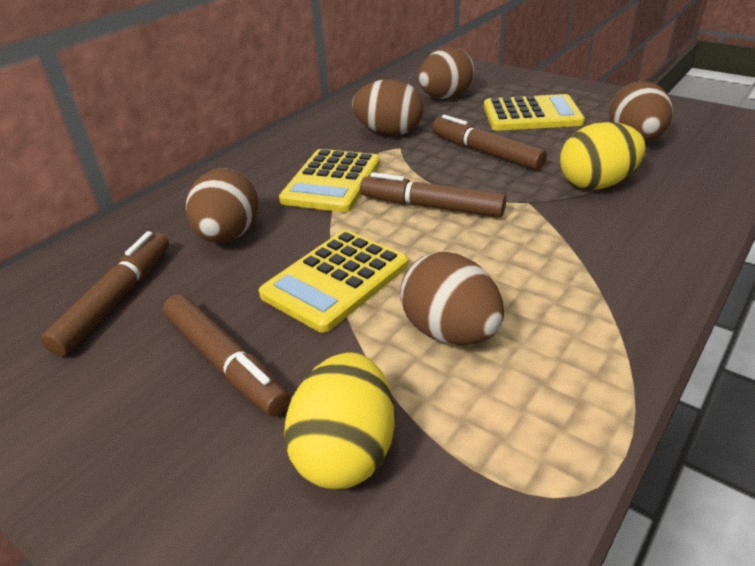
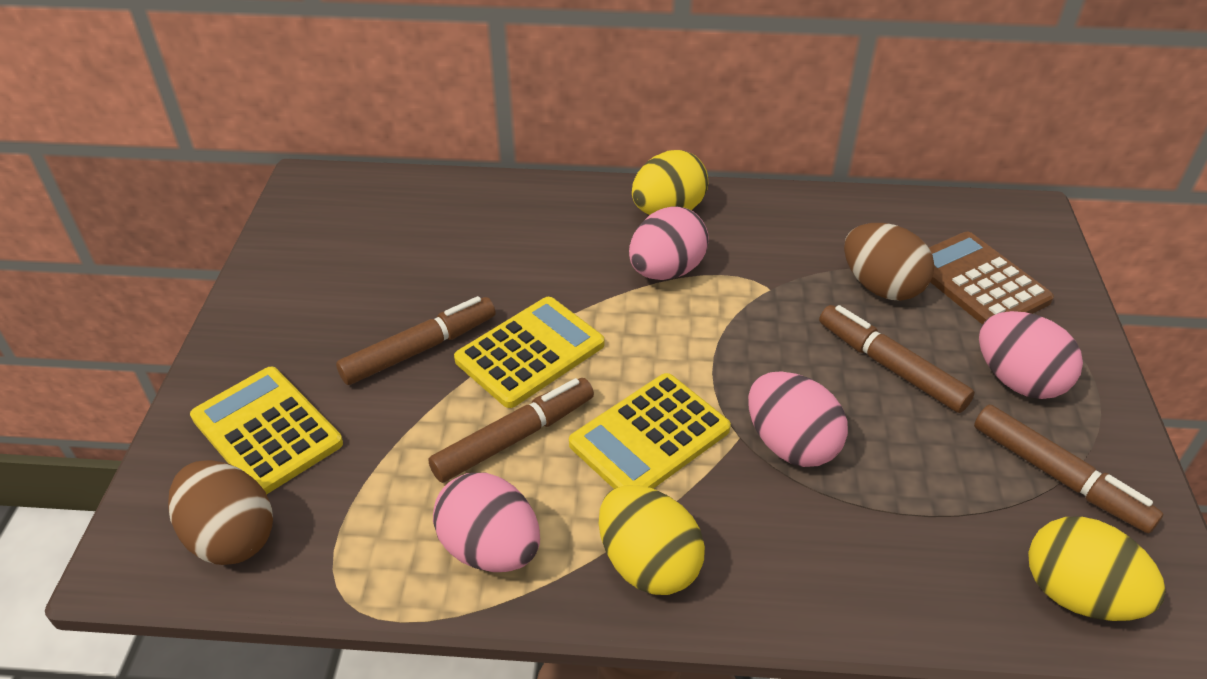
brown calculator: 0 -> 1
brown egg: 5 -> 2
pink egg: 0 -> 4
yellow egg: 2 -> 3

